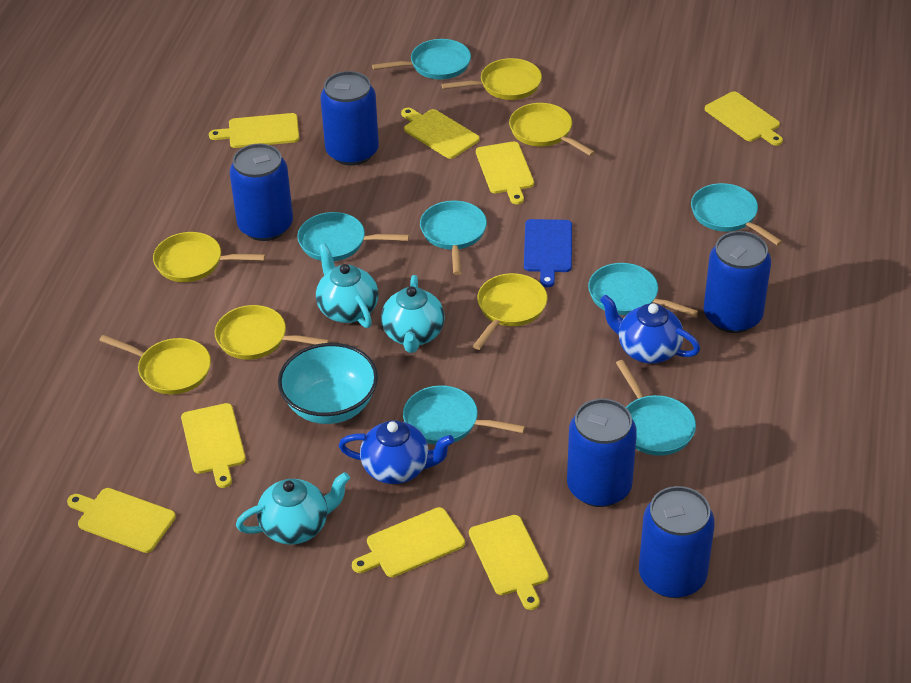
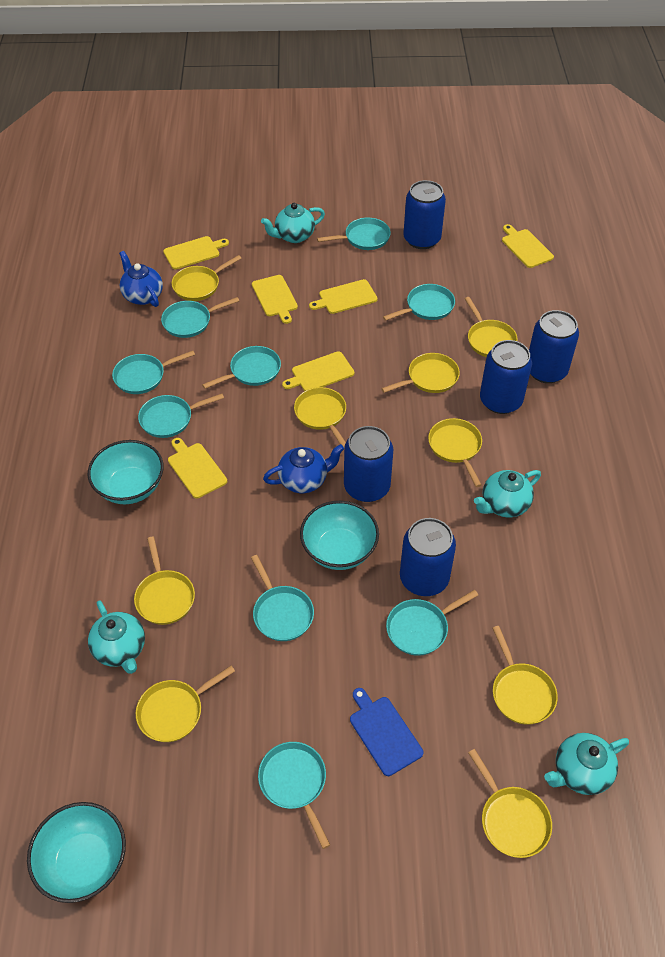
turquoise bowl: 1 -> 3
turquoise pan: 7 -> 9
turquoise teapot: 3 -> 4
yellow cutting board: 8 -> 6
yellow pan: 6 -> 9

